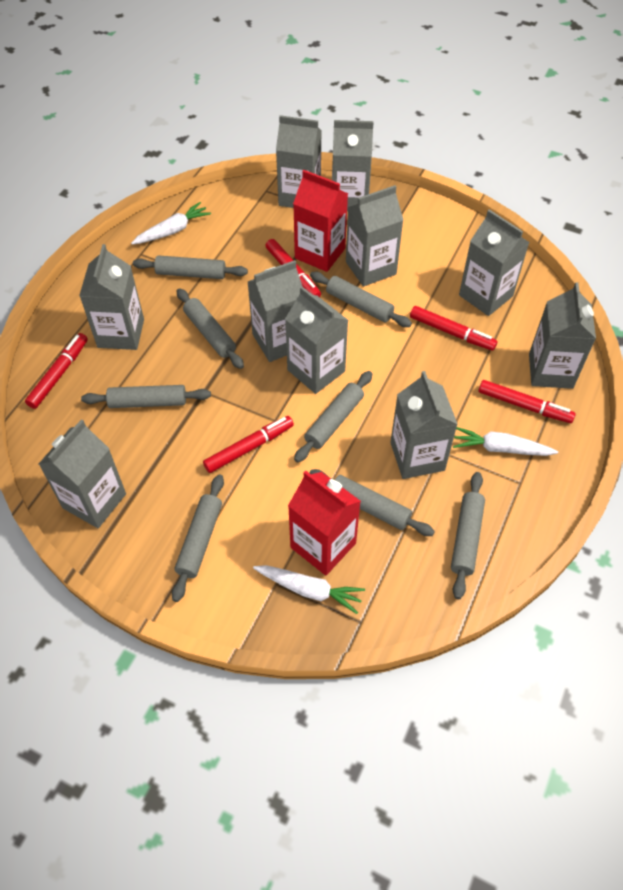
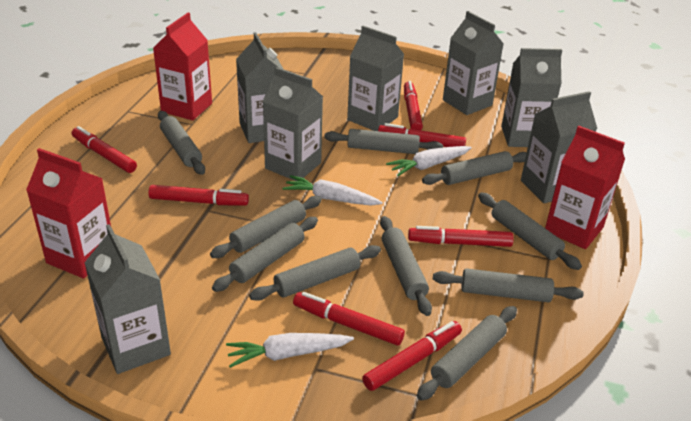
grey carton: 10 -> 7
grey rolling pin: 8 -> 10
red carton: 2 -> 3
red marker: 5 -> 7

